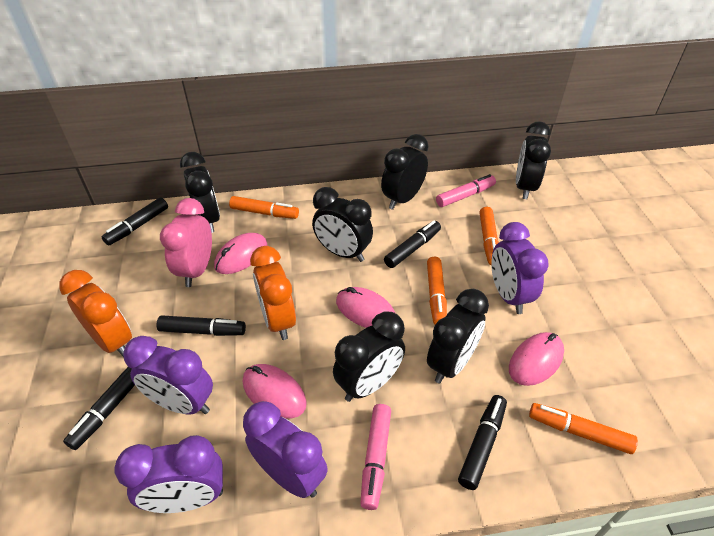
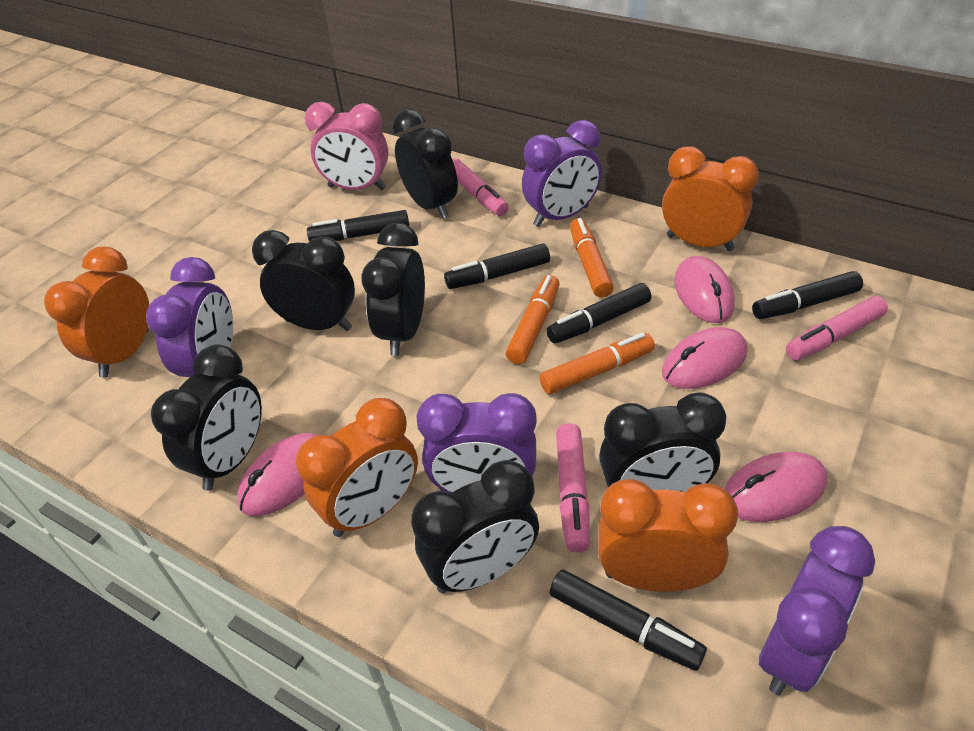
orange clock: 2 -> 4
orange marker: 4 -> 3
pink marker: 2 -> 3

